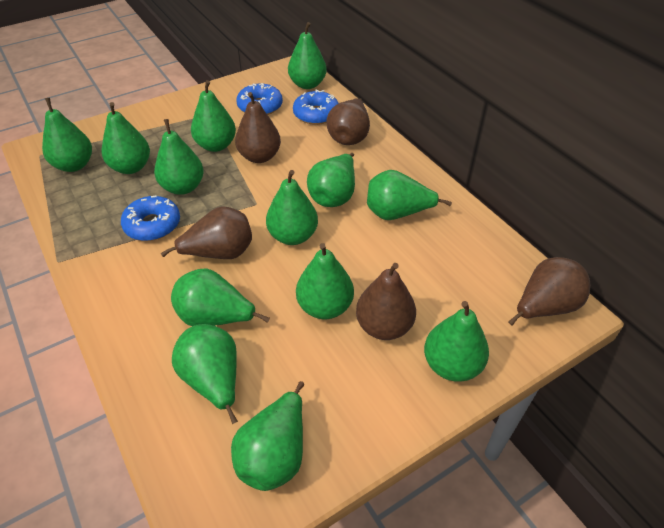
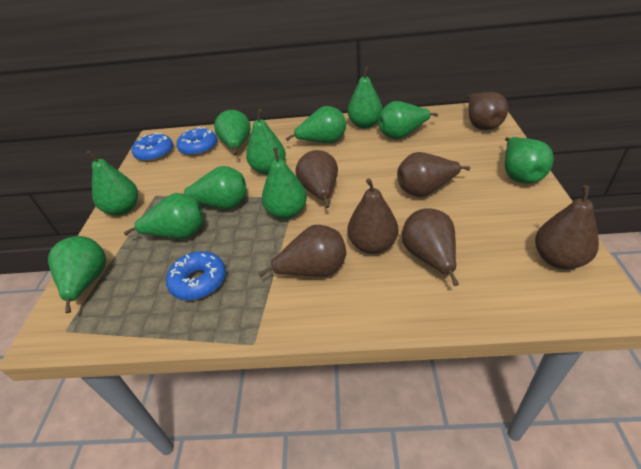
brown pear: 5 -> 7
green pear: 13 -> 11

